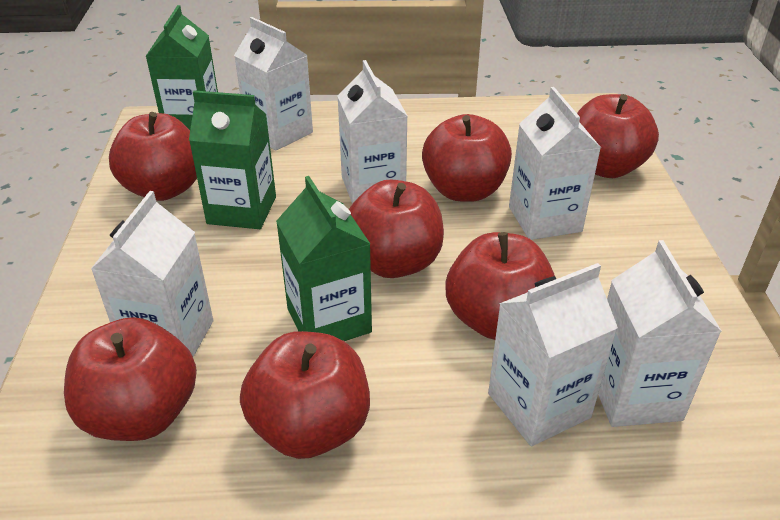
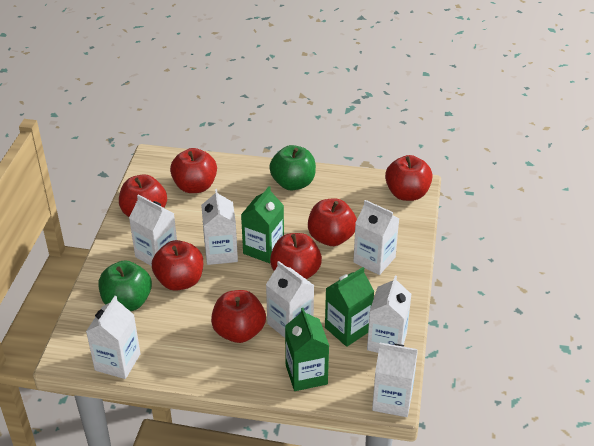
green apple: 0 -> 2
white carton: 6 -> 7

